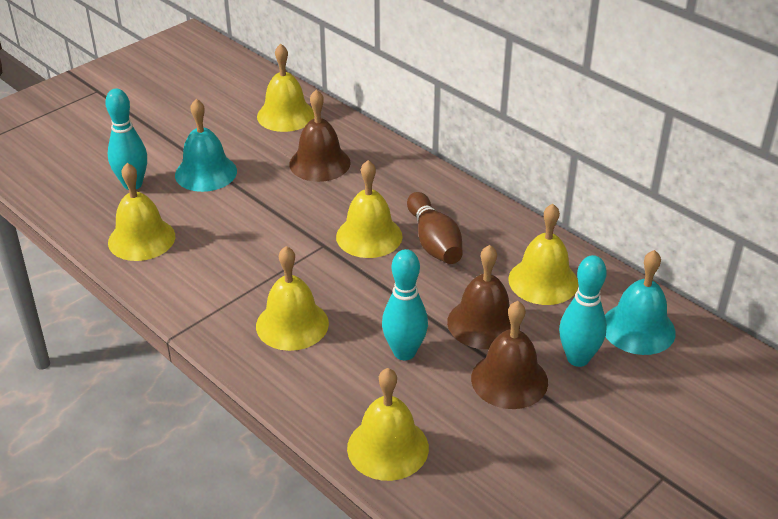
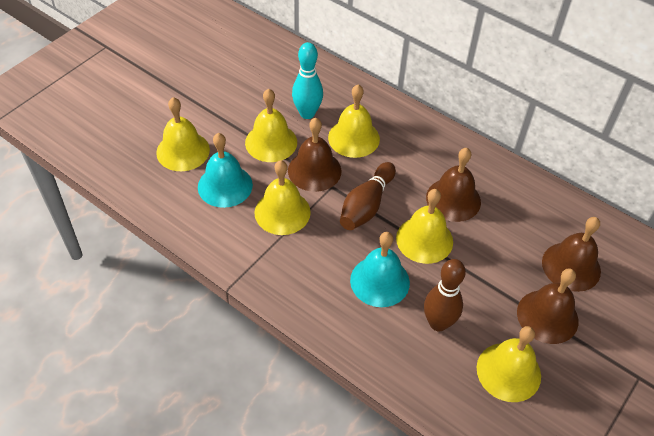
brown bell: 3 -> 4
brown bowling pin: 1 -> 2
turquoise bowling pin: 3 -> 1

